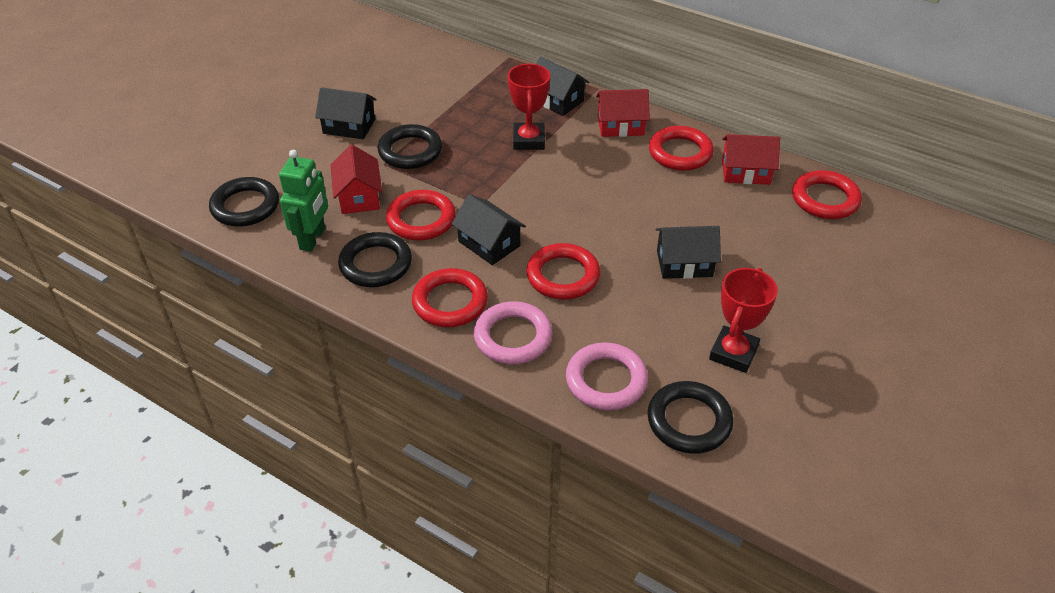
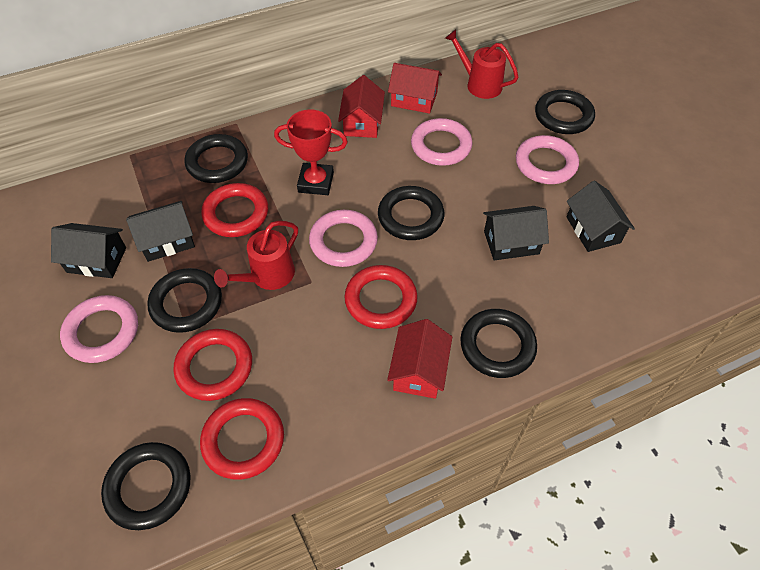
black ring: 4 -> 6
green robot: 1 -> 0
pink ring: 2 -> 4
red ring: 5 -> 4
red trophy: 2 -> 1
red watering can: 0 -> 2

